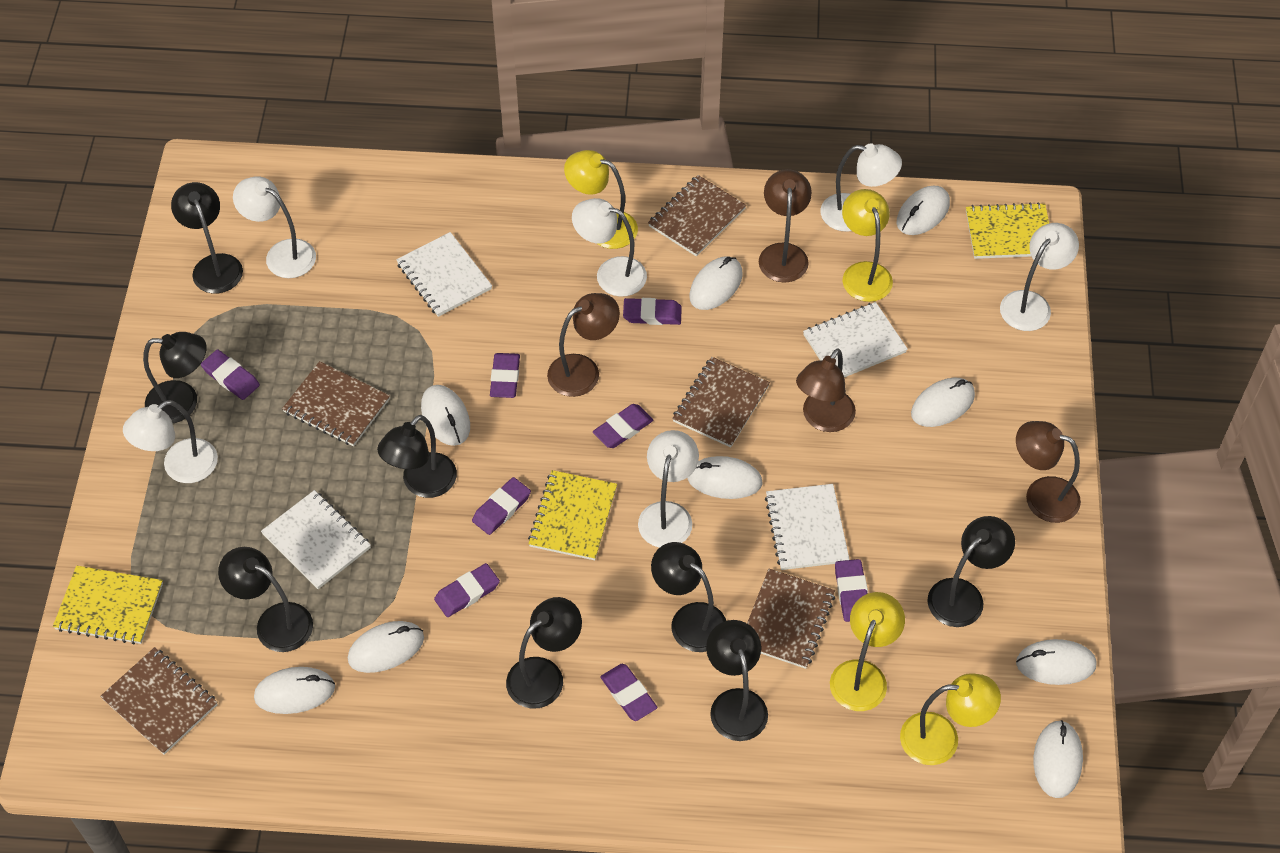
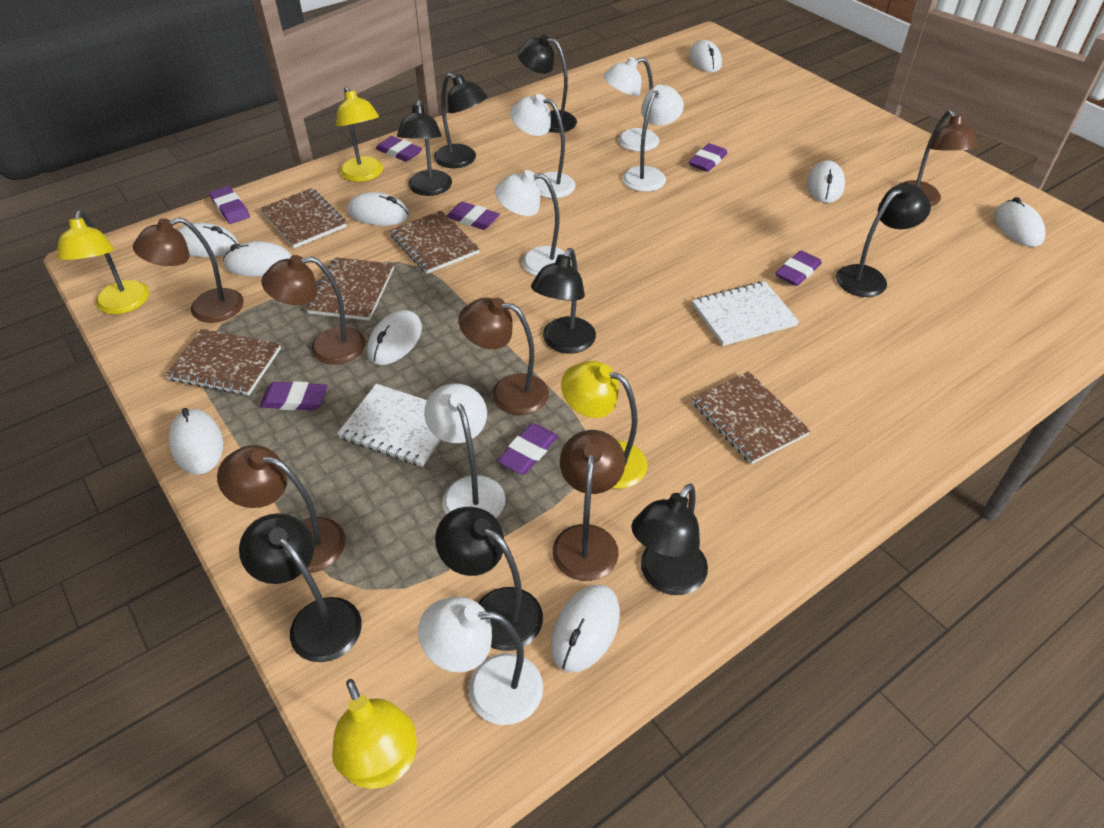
brown lamp: 4 -> 6
purple eraser: 8 -> 7
white notebook: 4 -> 2
yellow notebook: 3 -> 0

